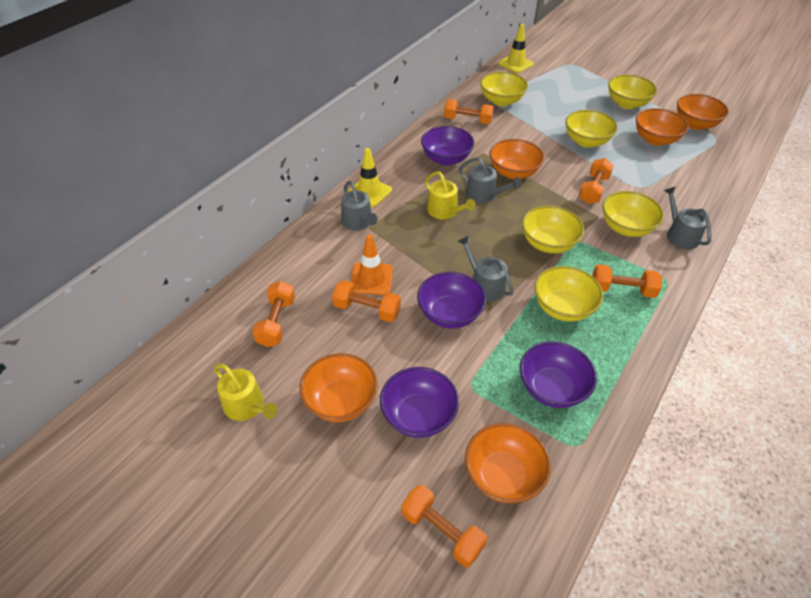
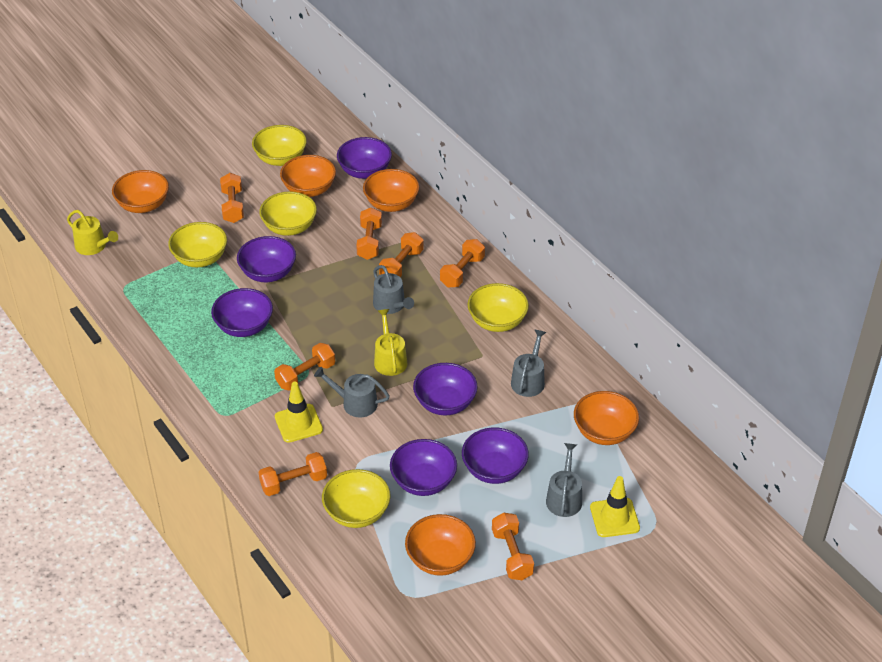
orange dumbbell: 6 -> 7
orange traffic cone: 1 -> 0
purple bowl: 4 -> 6
yellow bowl: 6 -> 5

